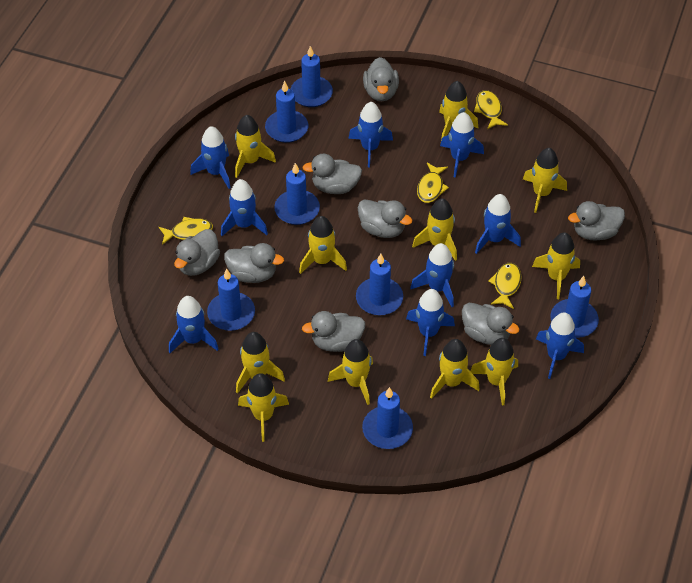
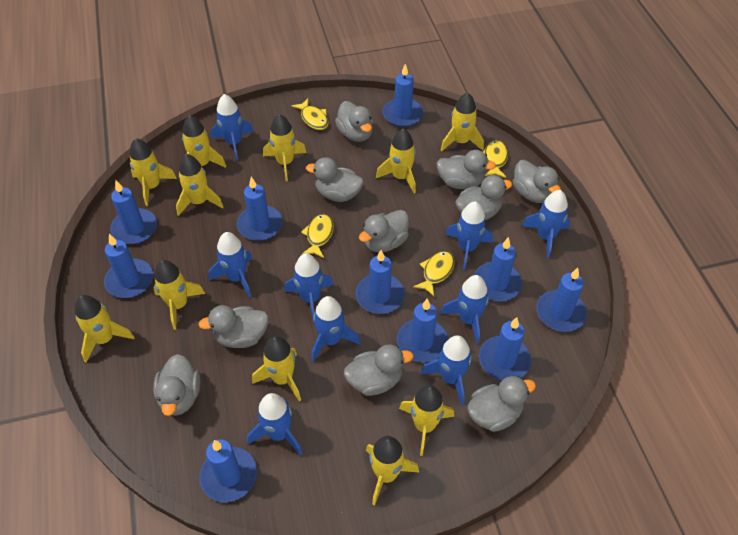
blue candle: 7 -> 10
grey duck: 8 -> 10

